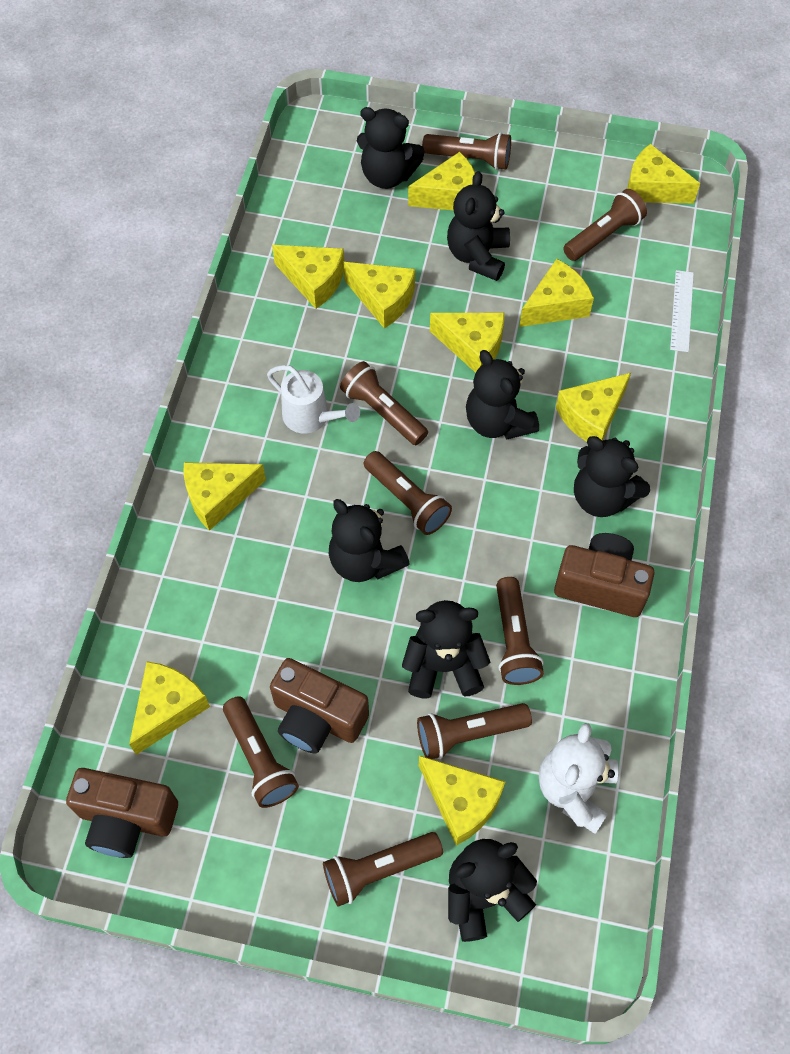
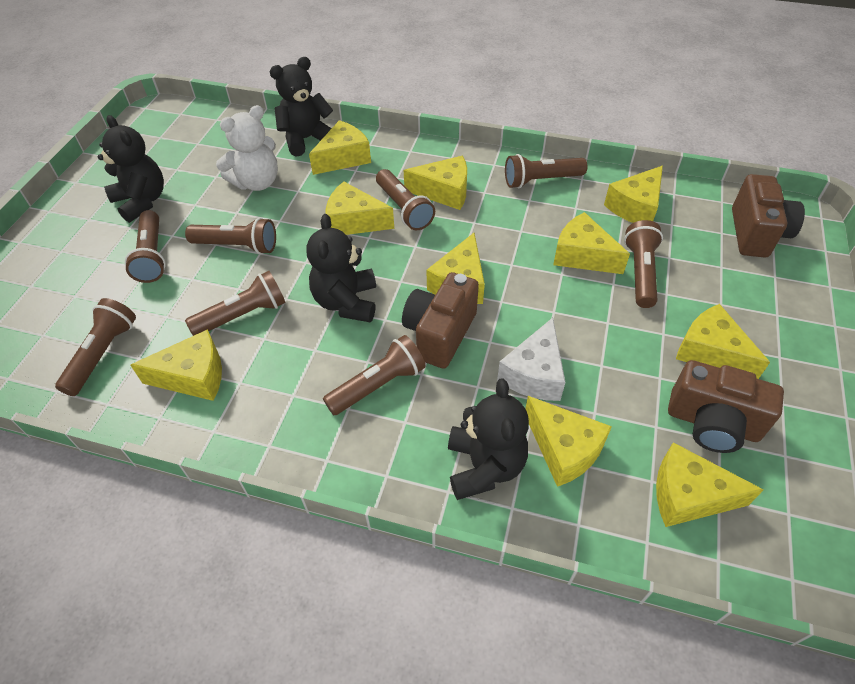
black teddy bear: 7 -> 4
white cheese: 0 -> 1
white ruler: 1 -> 0
white watering can: 1 -> 0

